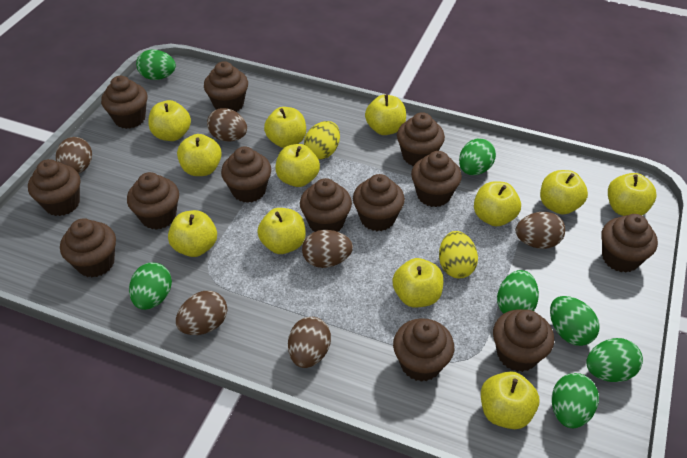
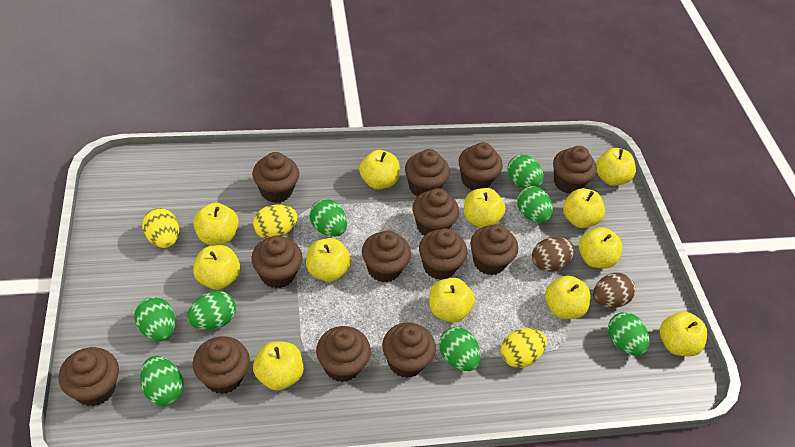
brown egg: 6 -> 2
green egg: 7 -> 8
yellow egg: 2 -> 3

